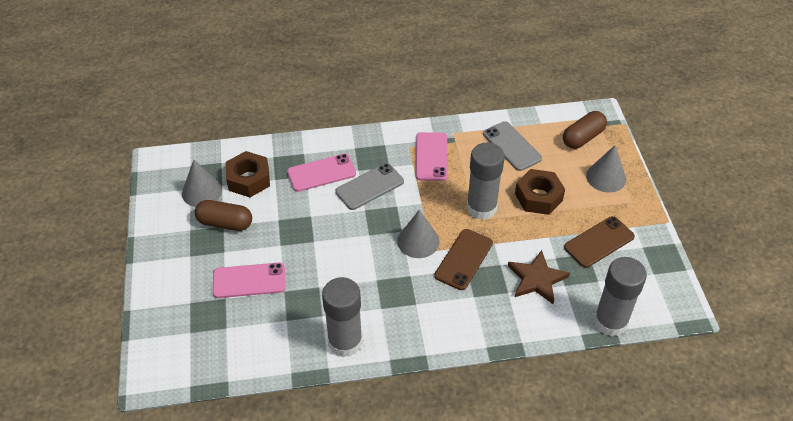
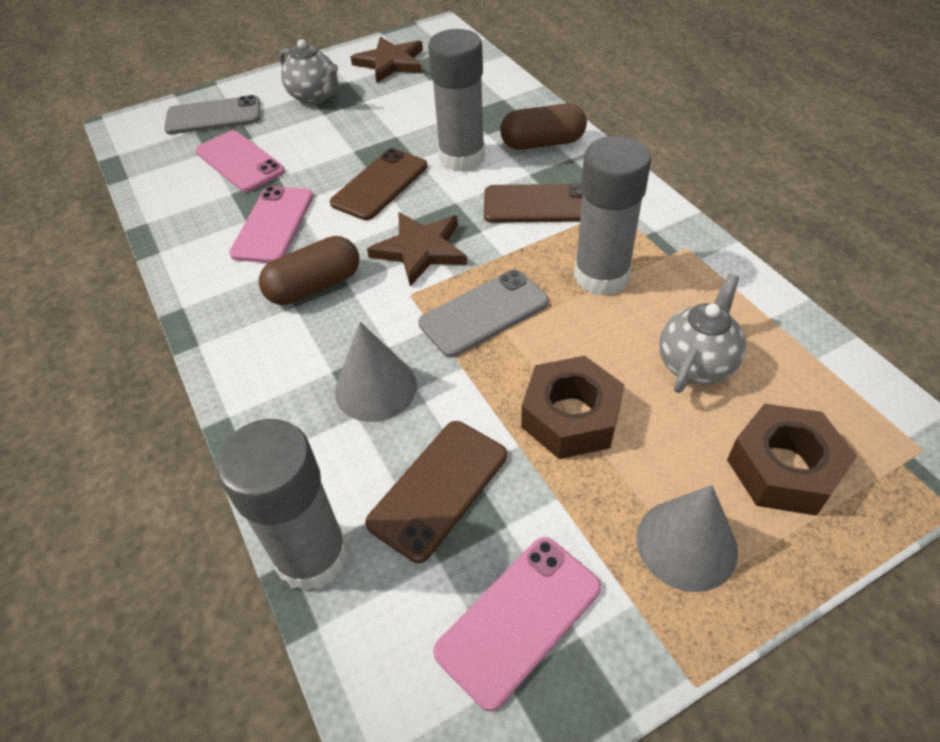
brown phone: 2 -> 3
brown star: 1 -> 2
grey cone: 3 -> 2
grey teapot: 0 -> 2

